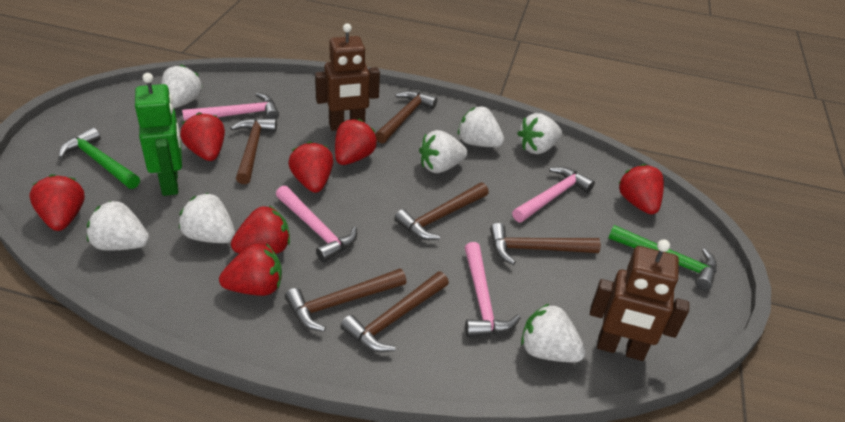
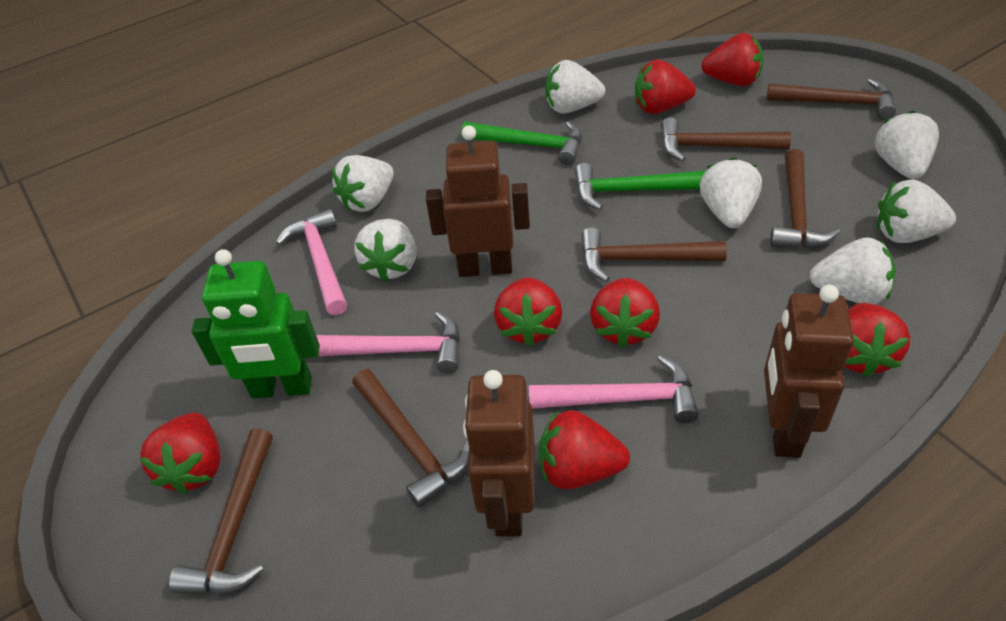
brown robot: 2 -> 3
pink hammer: 4 -> 3

